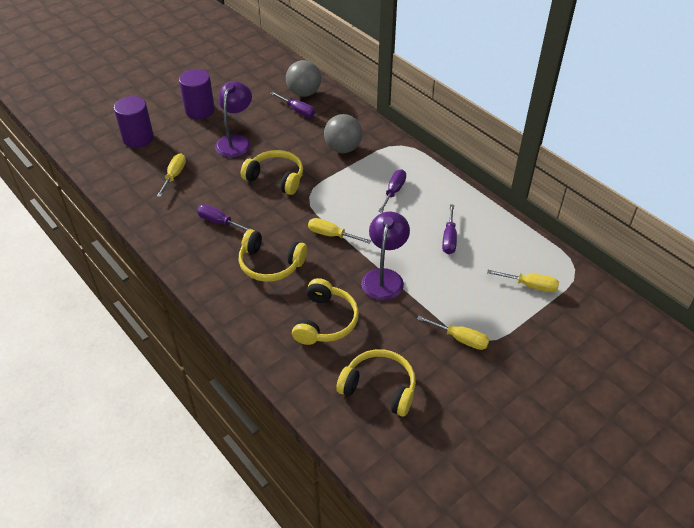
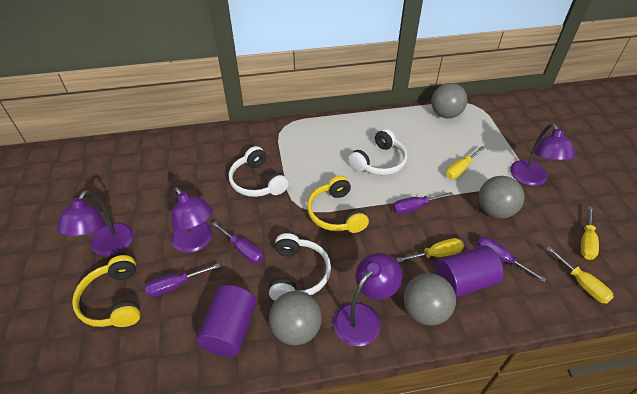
grey ball: 2 -> 4
purple lamp: 2 -> 4
white headphones: 0 -> 3
yellow headphones: 4 -> 2

